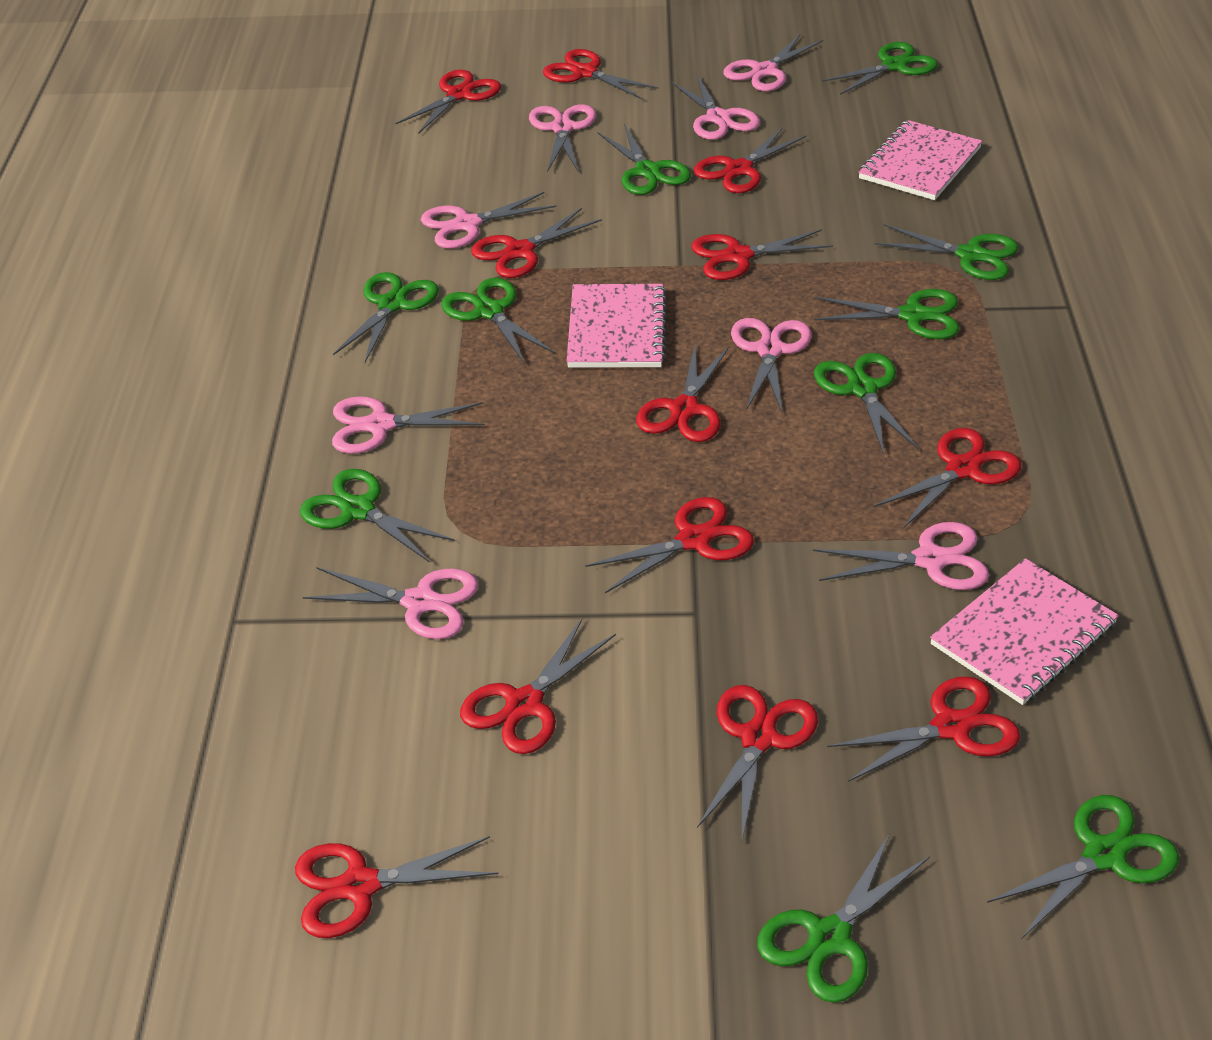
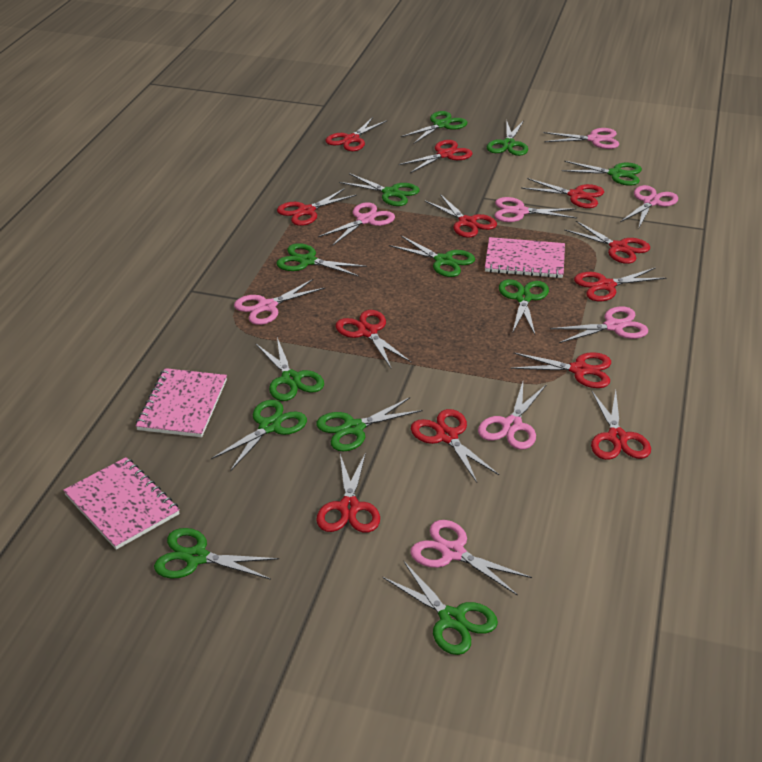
green scissors: 10 -> 12

